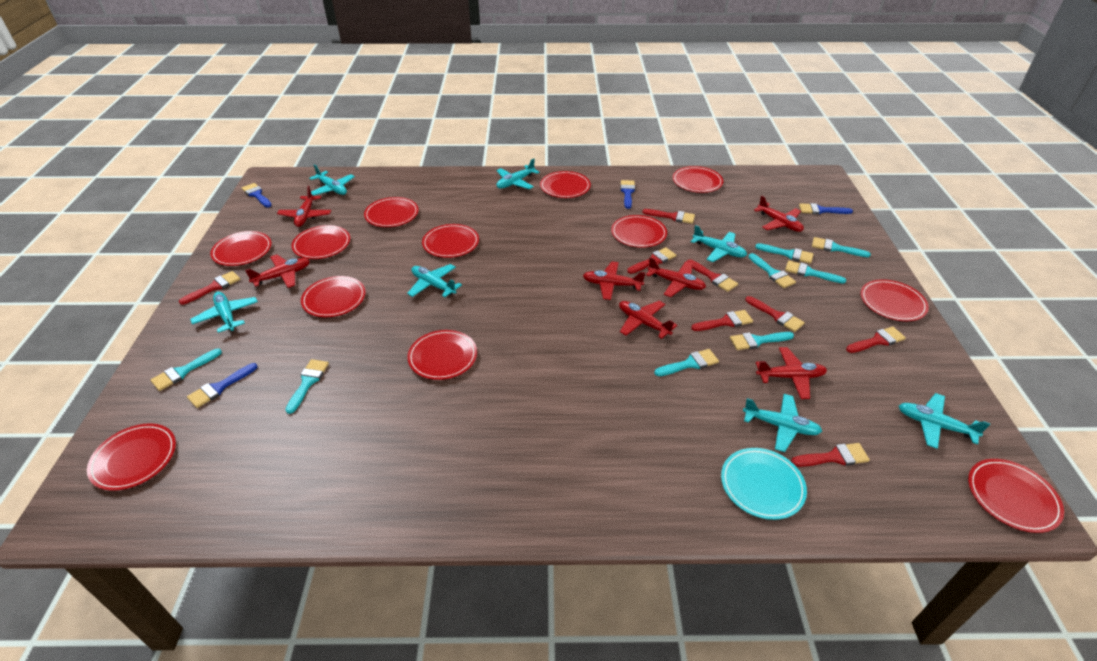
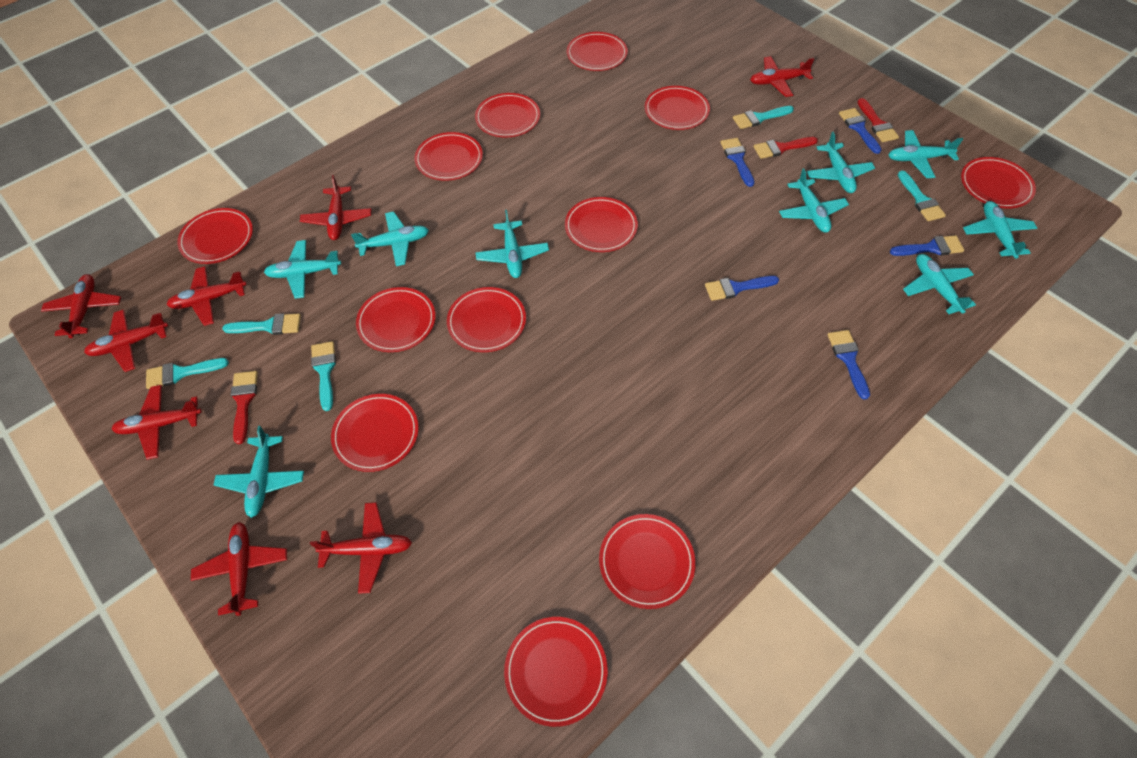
blue brush: 4 -> 5
red brush: 8 -> 3
red plane: 7 -> 8
turquoise brush: 8 -> 5
turquoise plane: 7 -> 9
turquoise plate: 1 -> 0

